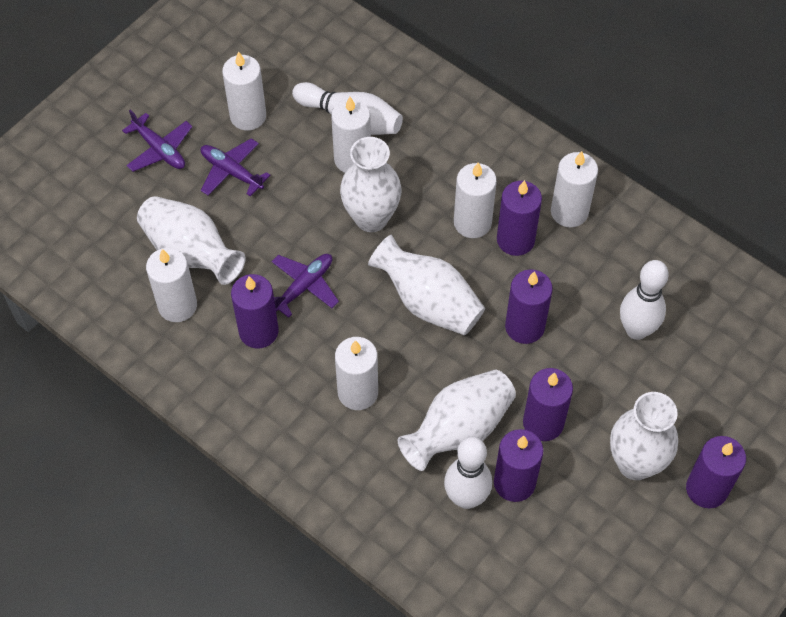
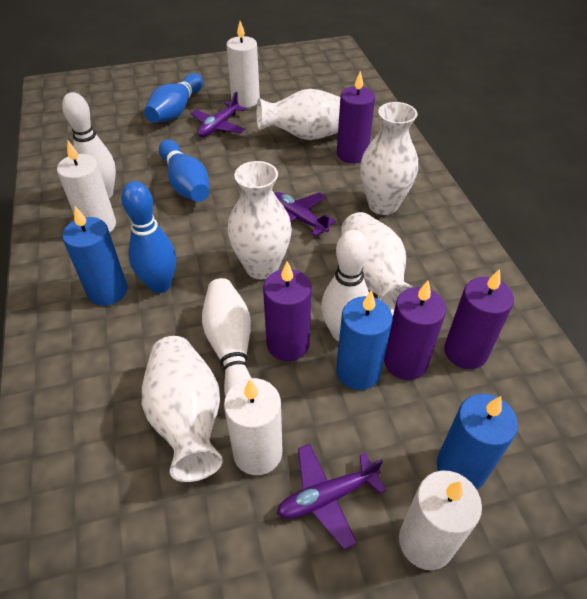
blue bowling pin: 0 -> 3
blue candle: 0 -> 3
purple candle: 6 -> 4
white candle: 6 -> 4

